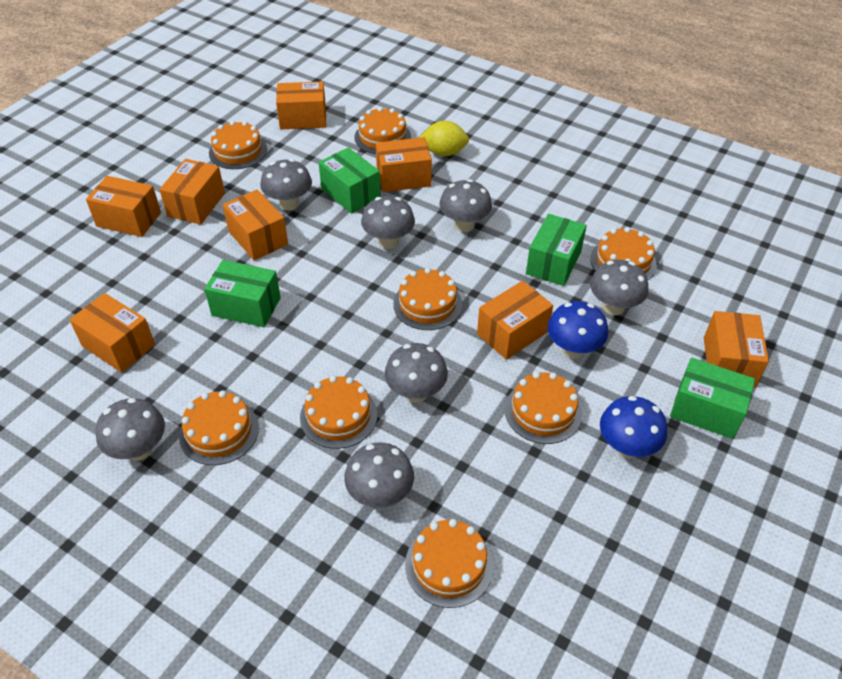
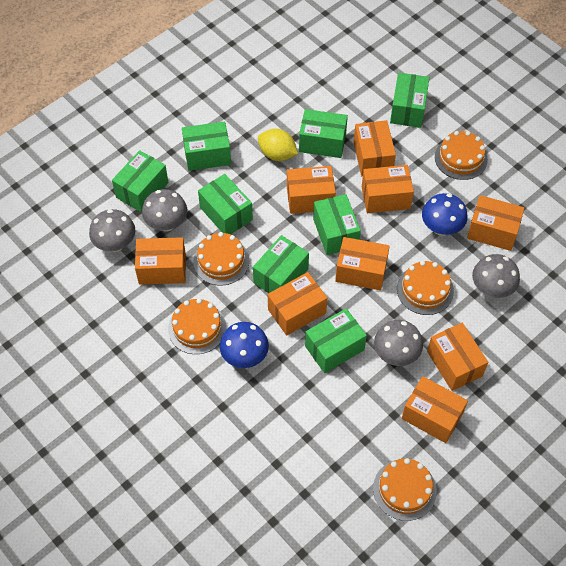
green box: 4 -> 8
grey mushroom: 7 -> 4
orange box: 8 -> 9
orange cake: 8 -> 5

